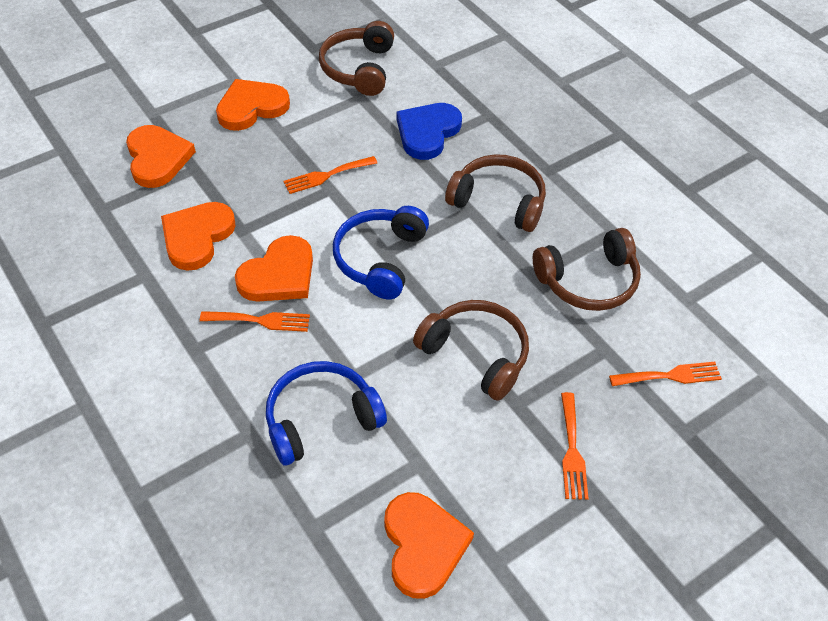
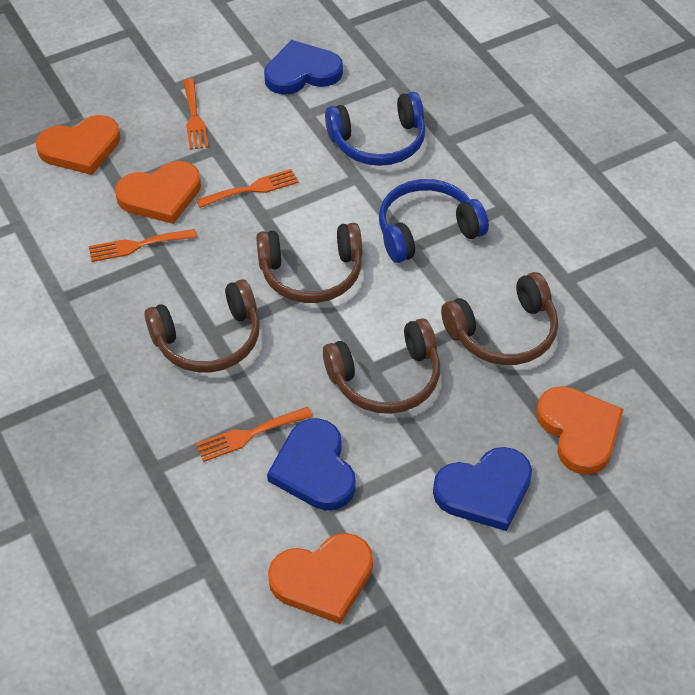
blue heart: 1 -> 3
orange heart: 5 -> 4

